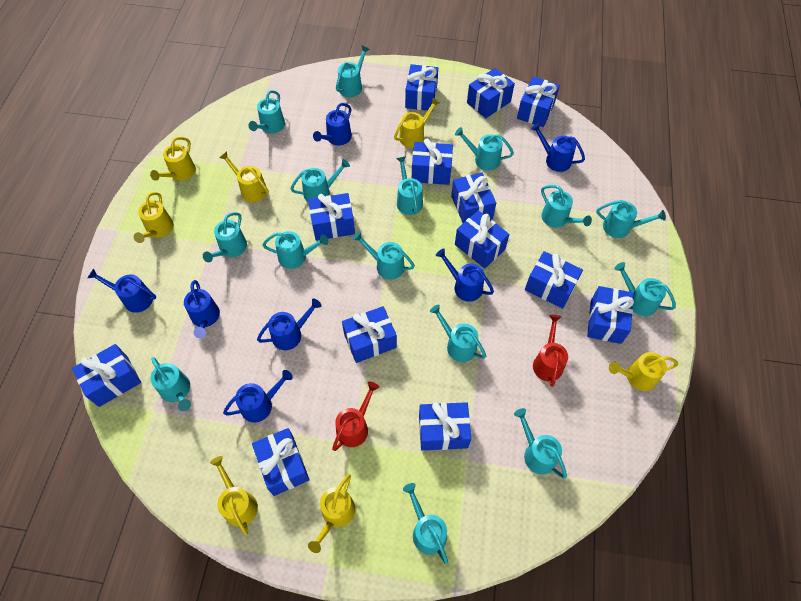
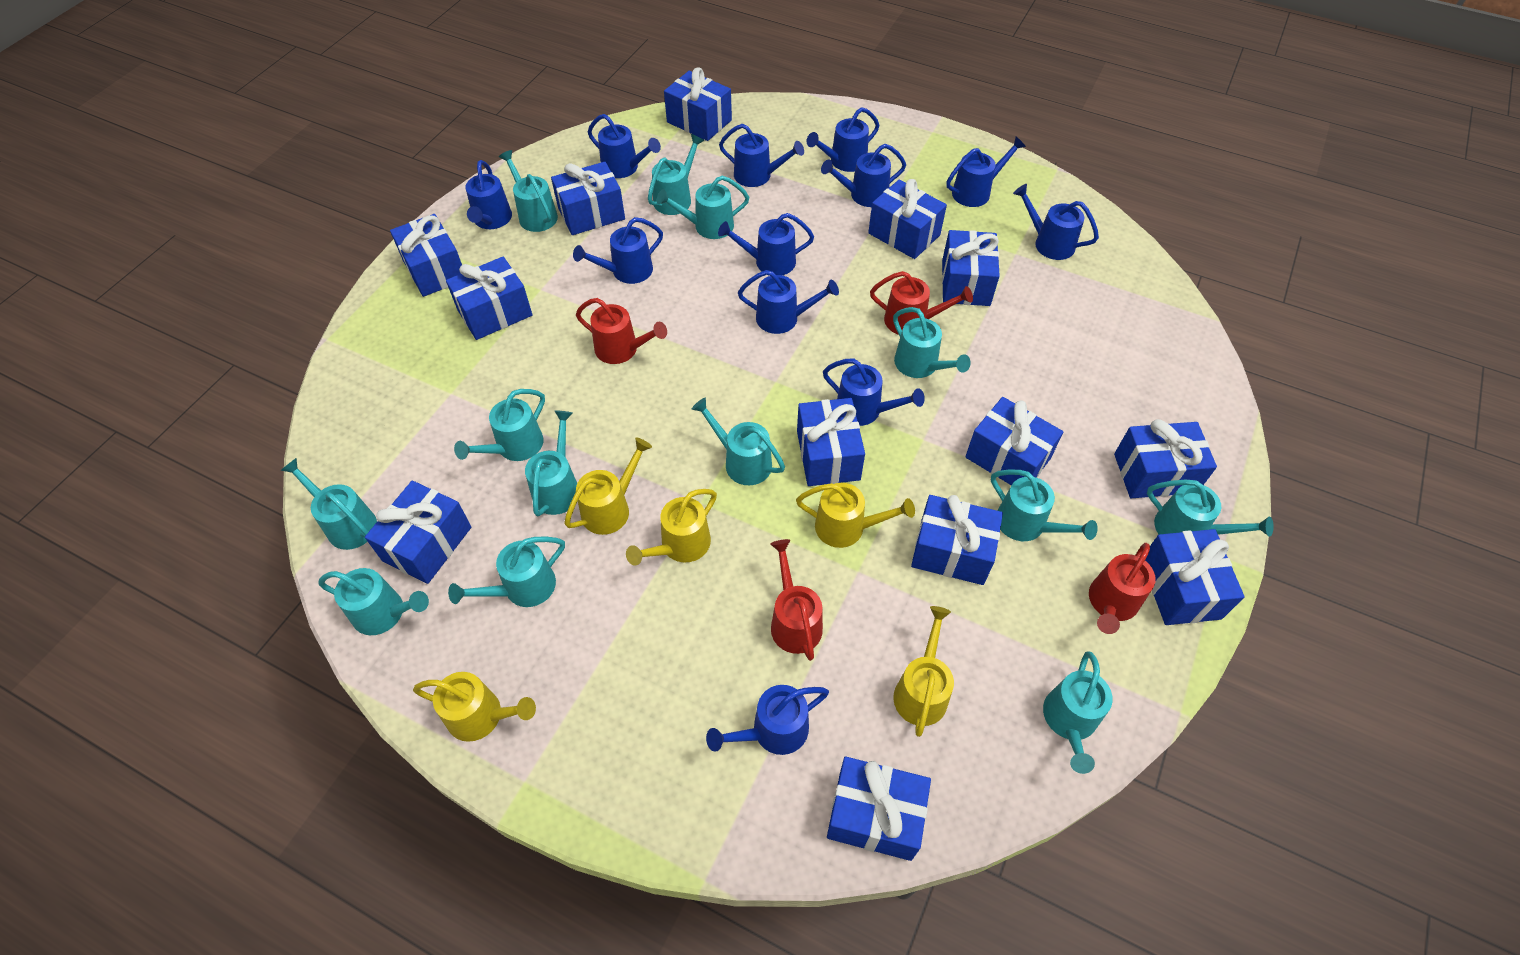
blue watering can: 7 -> 12
red watering can: 2 -> 4
turquoise watering can: 15 -> 13
yellow watering can: 7 -> 5

